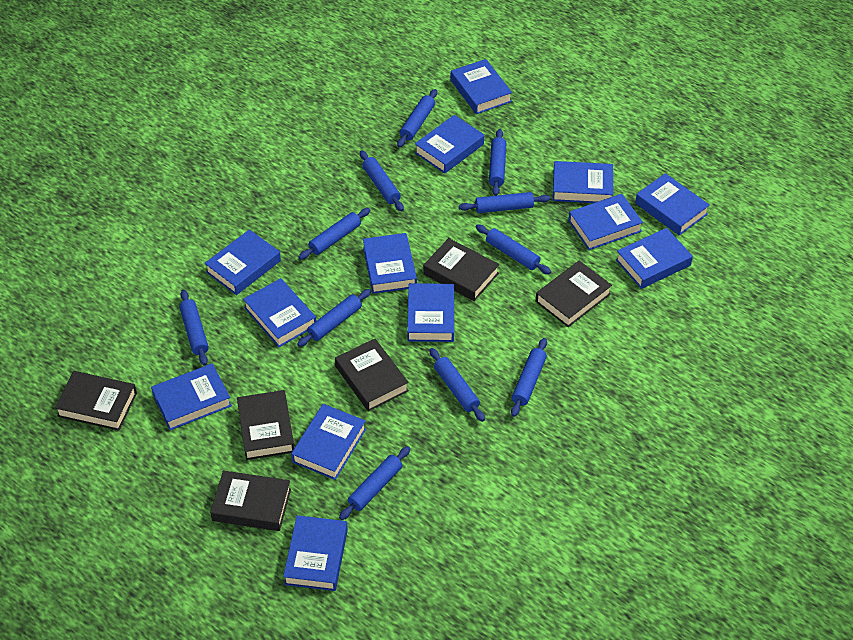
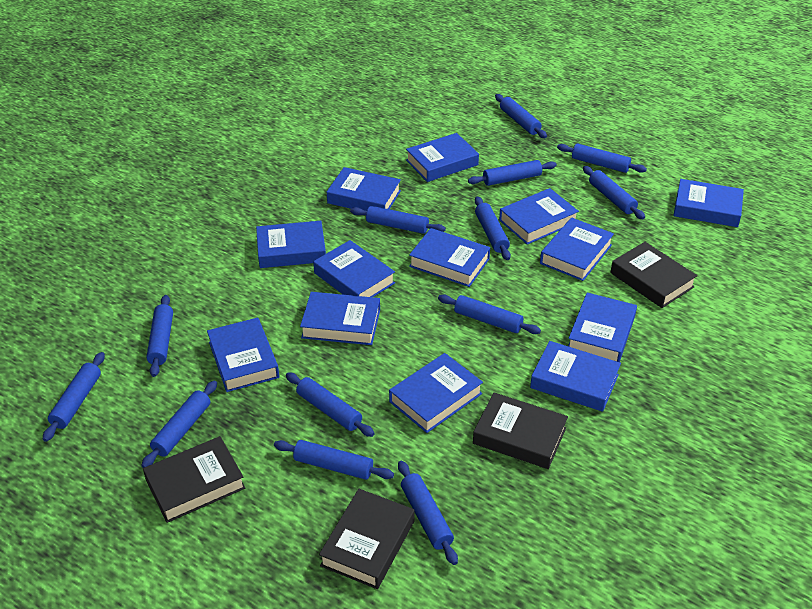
black book: 6 -> 4
blue rolling pin: 11 -> 13

